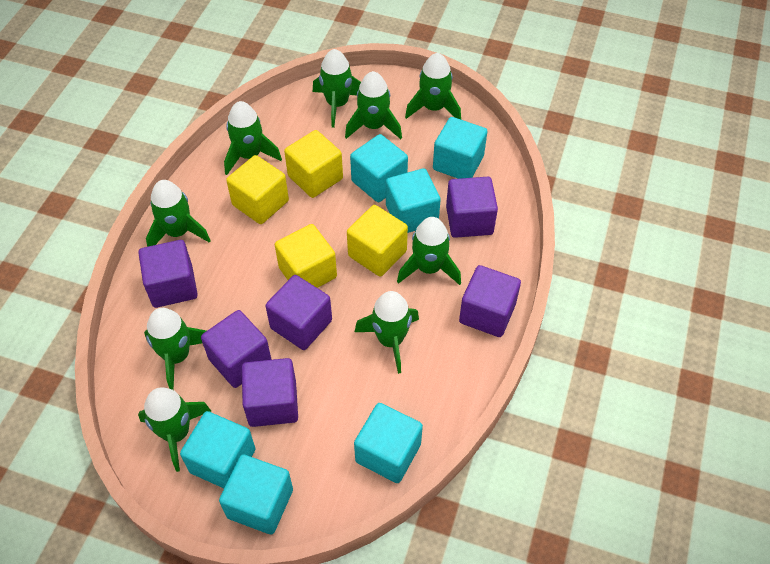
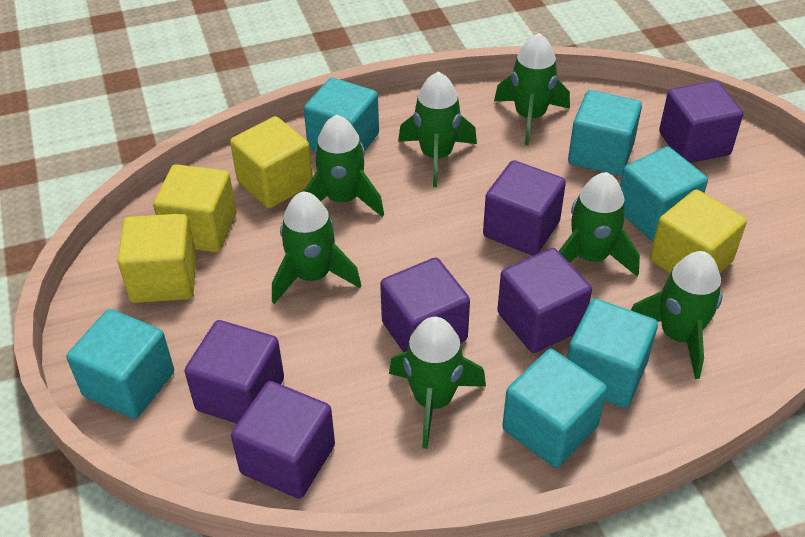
green rocket: 9 -> 7

